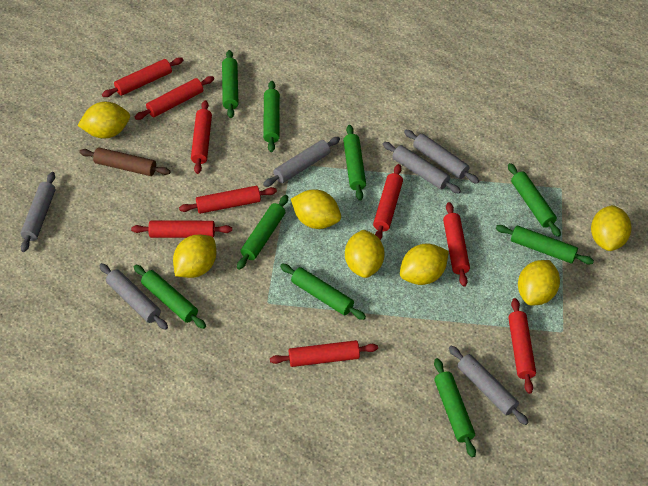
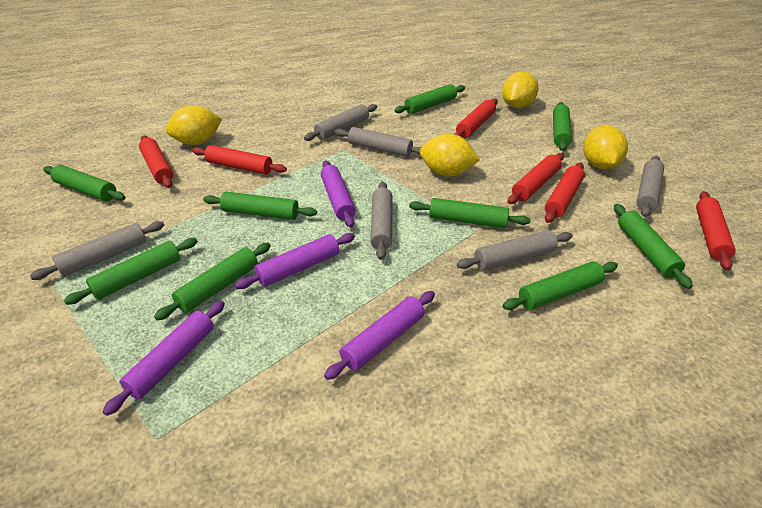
brown rolling pin: 1 -> 0
purple rolling pin: 0 -> 4
red rolling pin: 9 -> 6
yellow lemon: 7 -> 4

